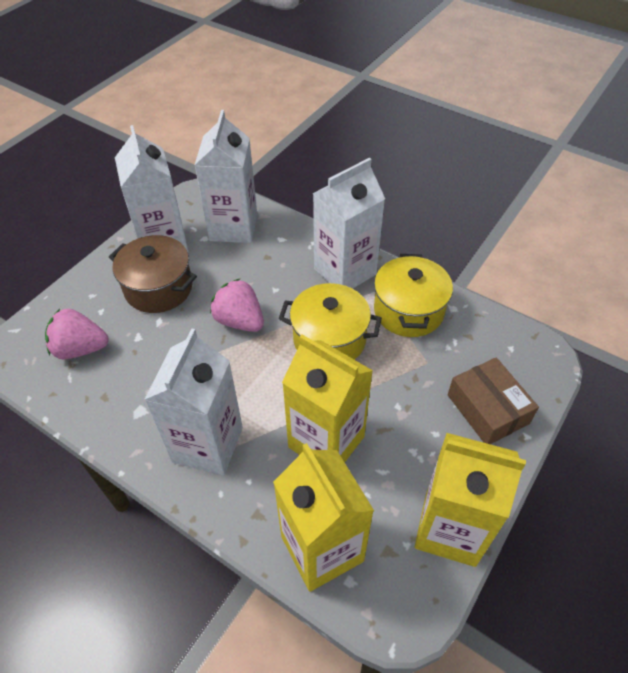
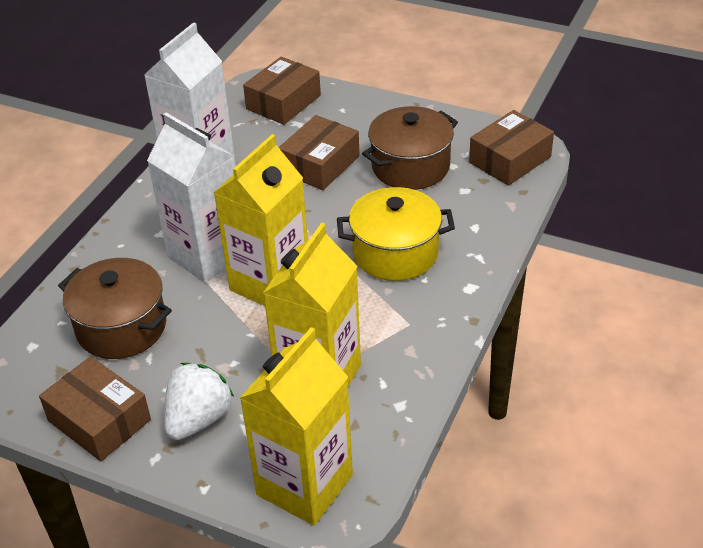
brown box: 1 -> 4
brown pot: 1 -> 2
pink strawberry: 2 -> 0
white carton: 4 -> 2
white strawberry: 0 -> 1
yellow pot: 2 -> 1

